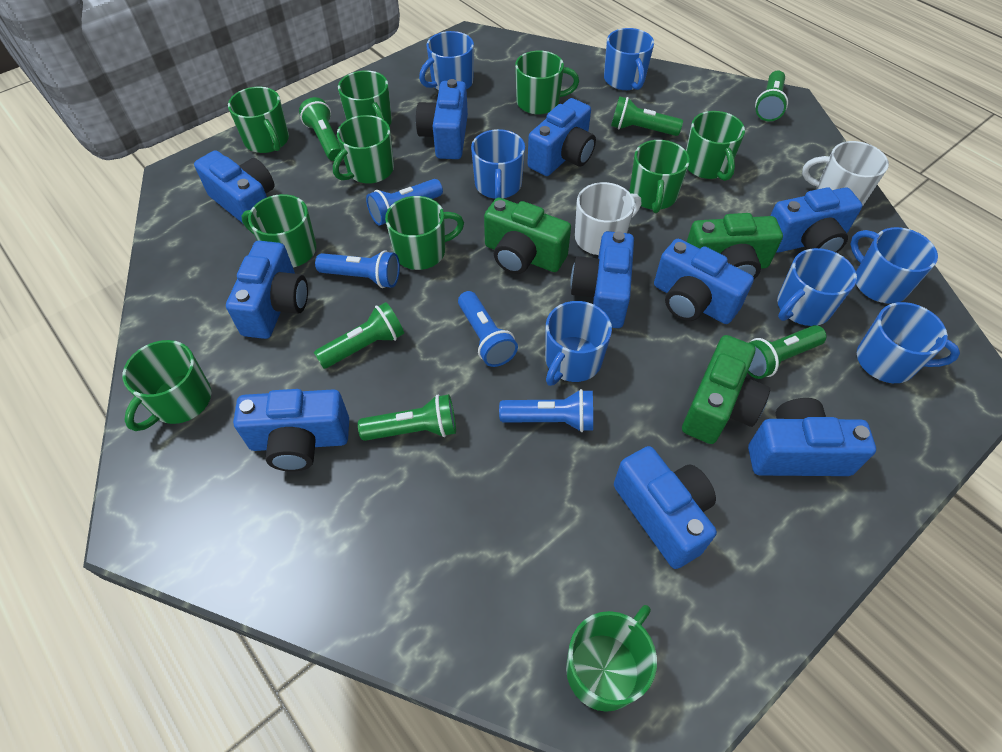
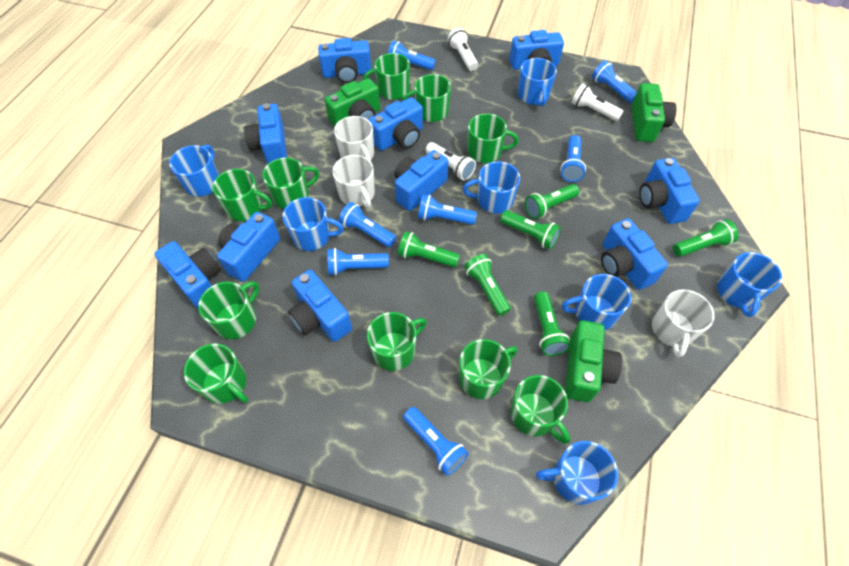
blue flashlight: 4 -> 7
white flashlight: 0 -> 3
white mug: 2 -> 3

